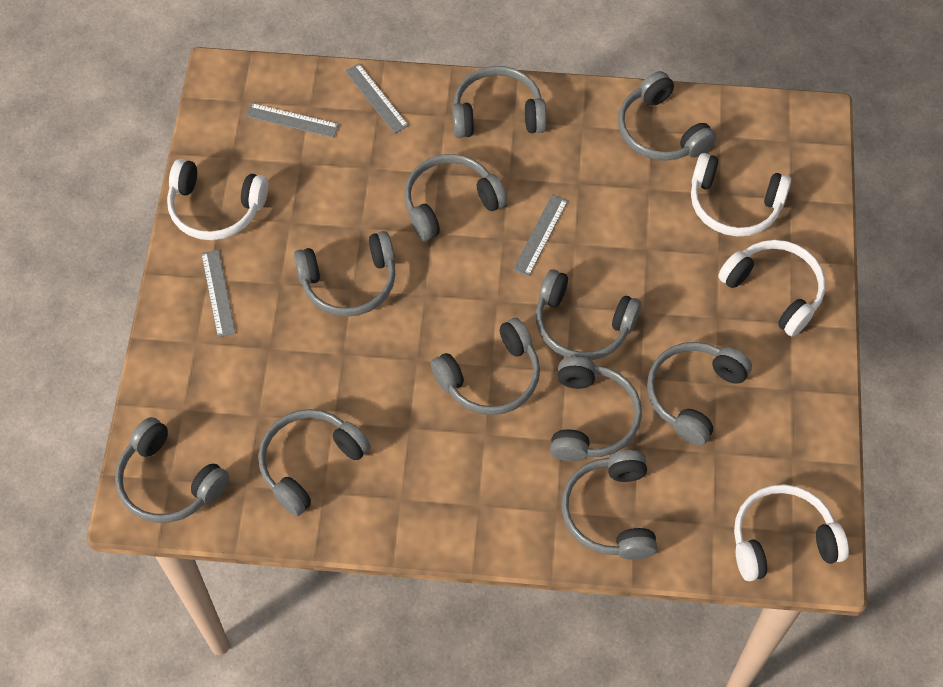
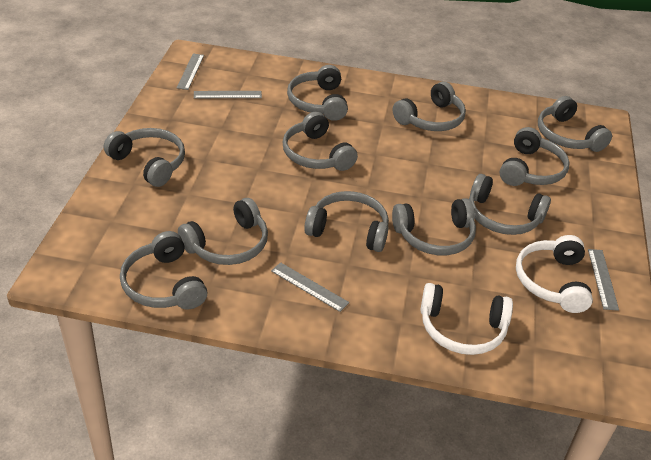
white headphones: 4 -> 2

